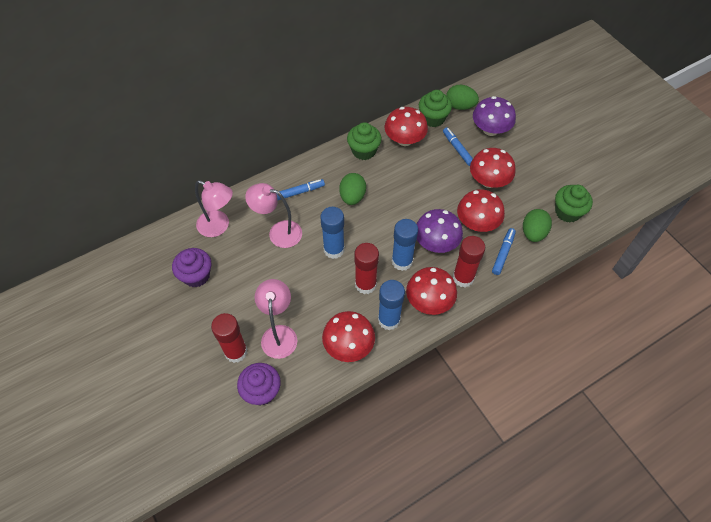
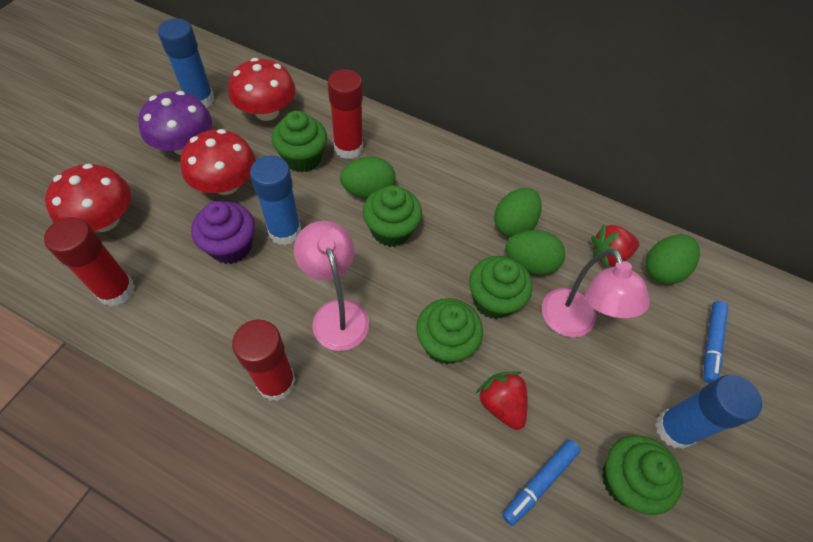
blue marker: 3 -> 2
green cupcake: 3 -> 5
green egg: 3 -> 4
pink lamp: 3 -> 2
purple cupcake: 2 -> 1
purple mushroom: 2 -> 1
red mushroom: 5 -> 3
red strawberry: 0 -> 2

